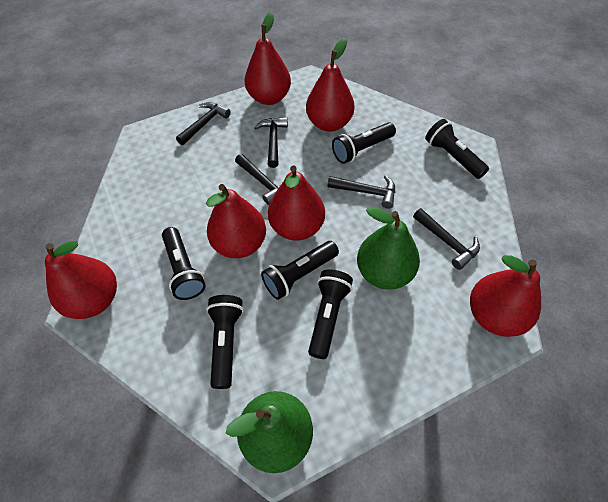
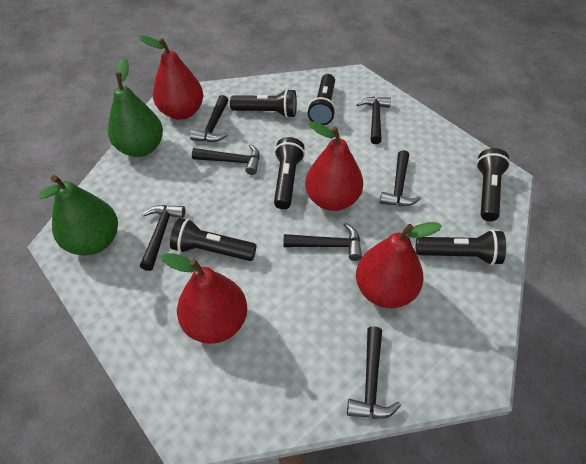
black hammer: 5 -> 7
red pear: 6 -> 4

